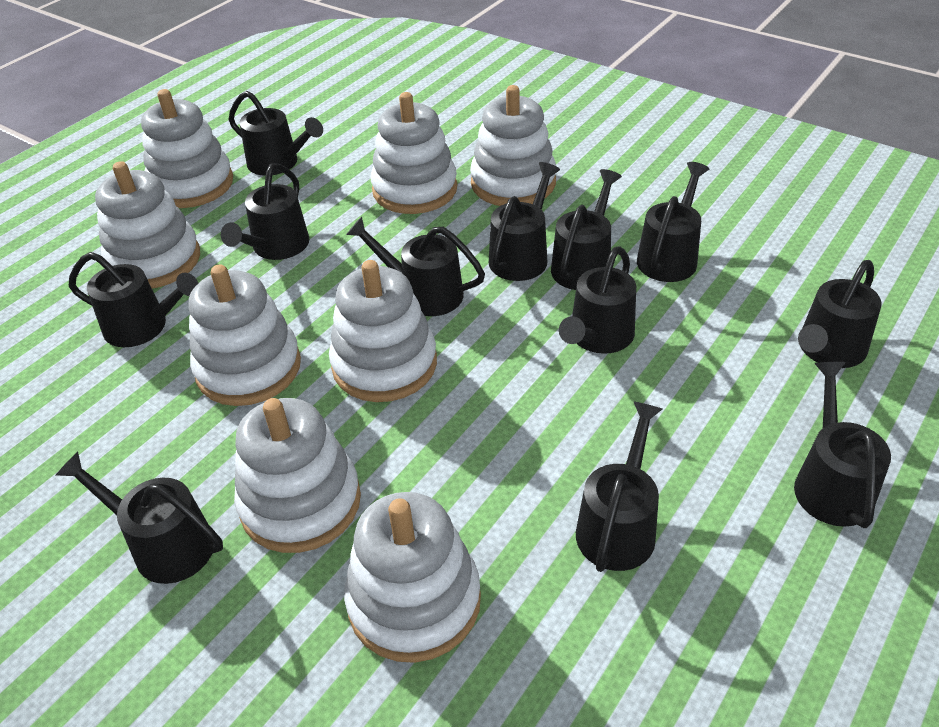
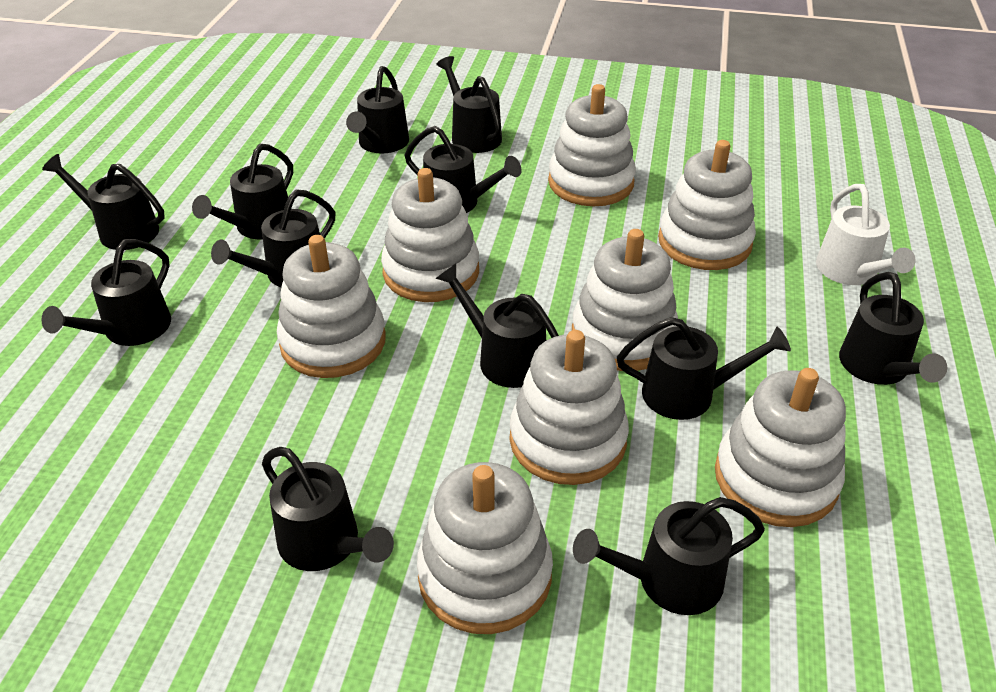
white watering can: 0 -> 1

